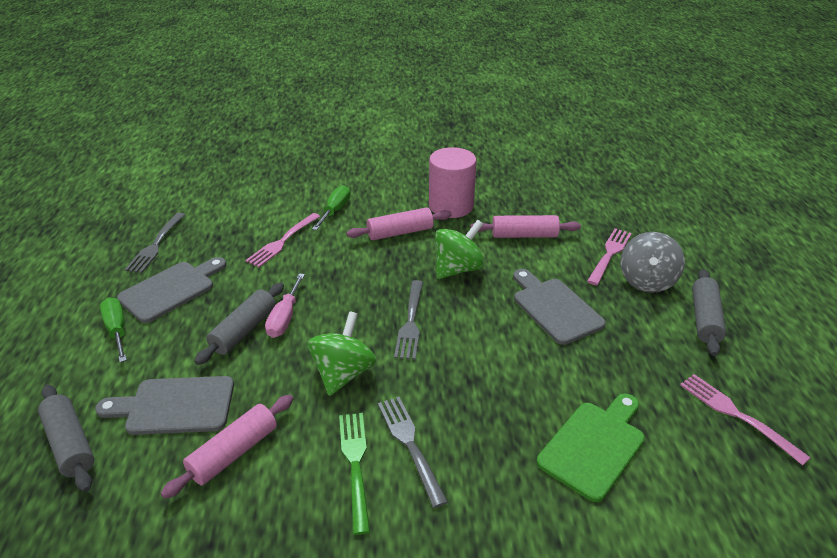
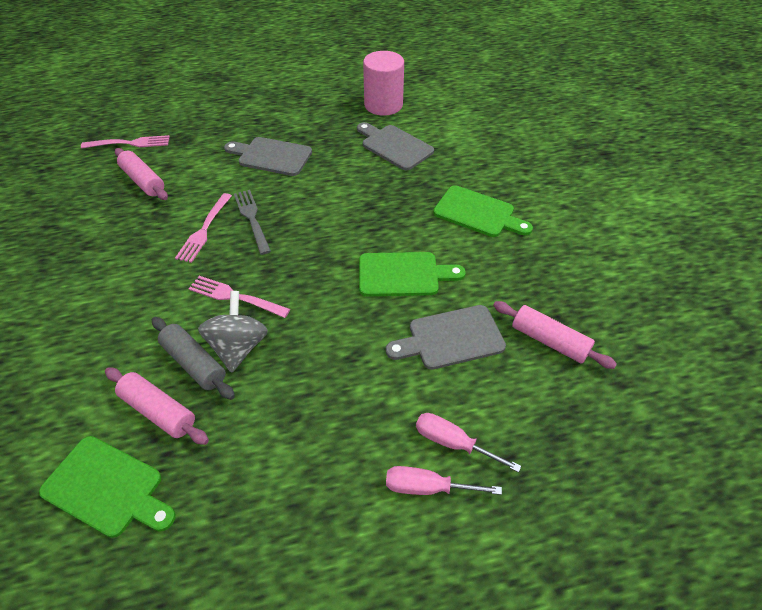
green cutting board: 1 -> 3
green fork: 1 -> 0
green screwdriver: 2 -> 0
green spinning top: 2 -> 0
grey fork: 3 -> 1
grey rolling pin: 3 -> 1
pink screwdriver: 1 -> 2

